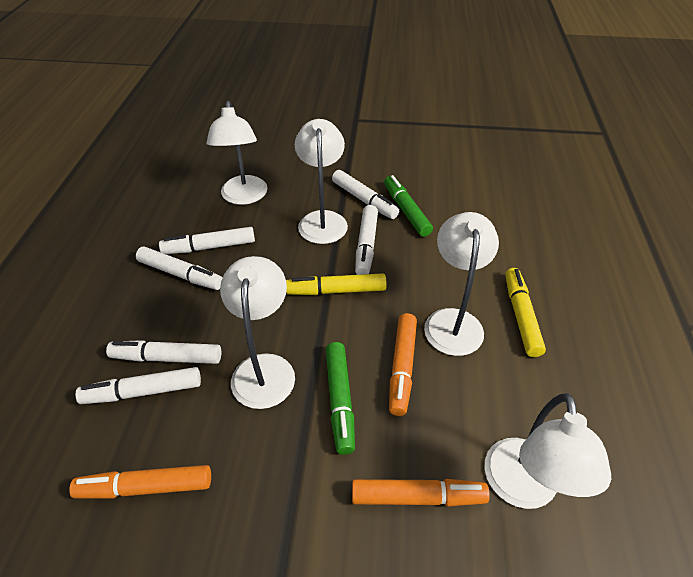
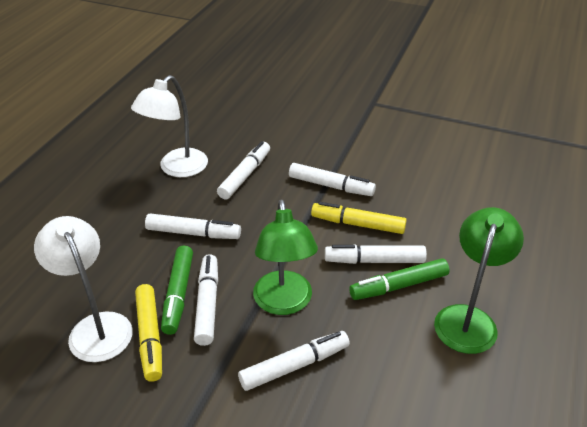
green lamp: 0 -> 2
orange marker: 3 -> 0
white lamp: 5 -> 2

